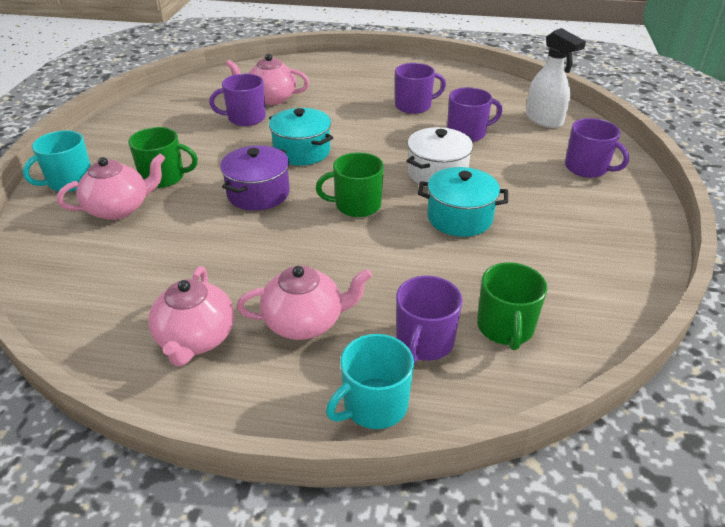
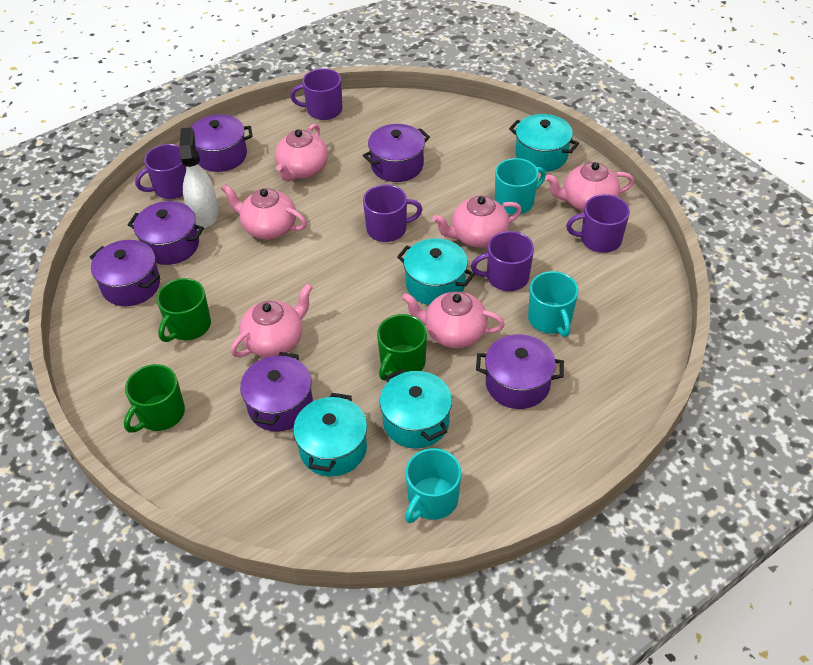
pink teapot: 4 -> 6
purple pot: 1 -> 6
turquoise mug: 2 -> 3
turquoise pot: 2 -> 4
white pot: 1 -> 0

